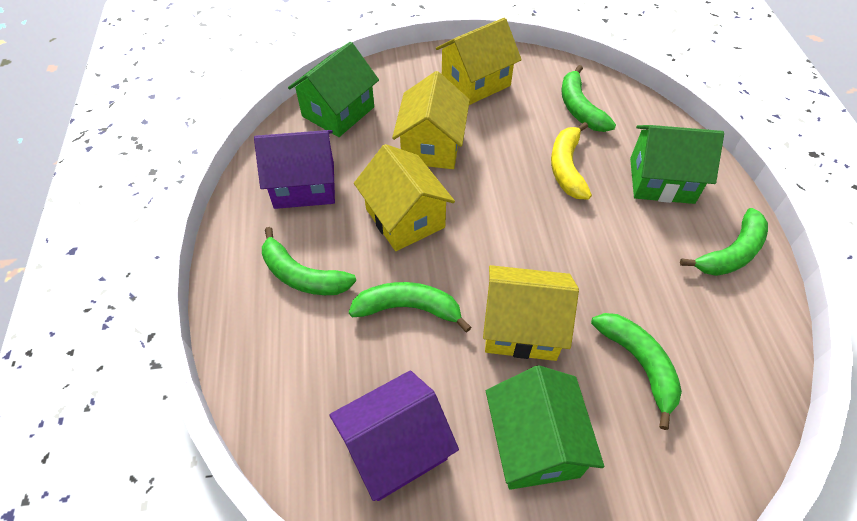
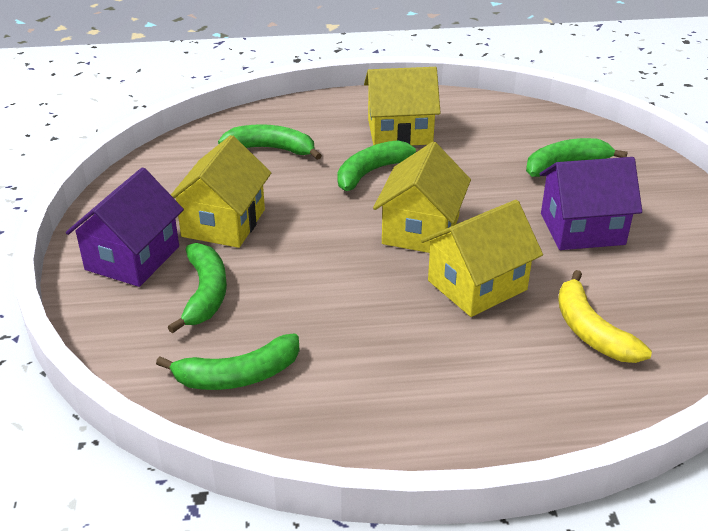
green house: 3 -> 0

